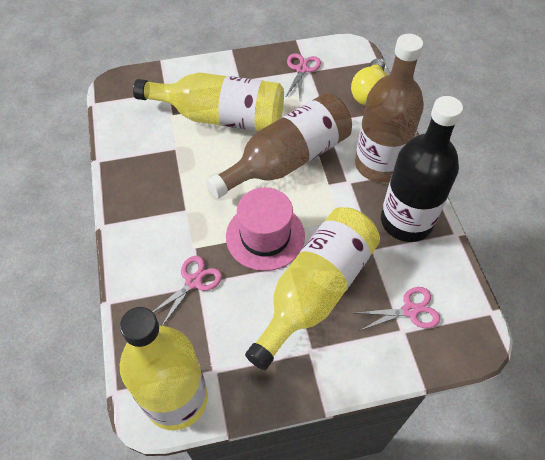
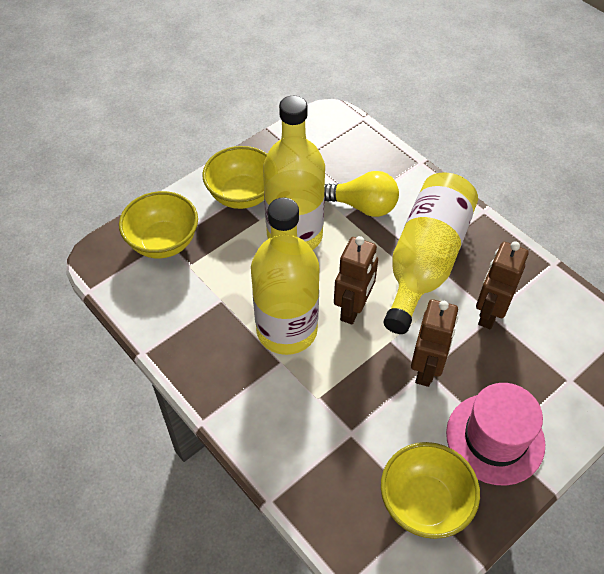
black bottle: 1 -> 0
brown bottle: 2 -> 0
brown robot: 0 -> 3
pink scissors: 3 -> 0
yellow bowl: 0 -> 3

